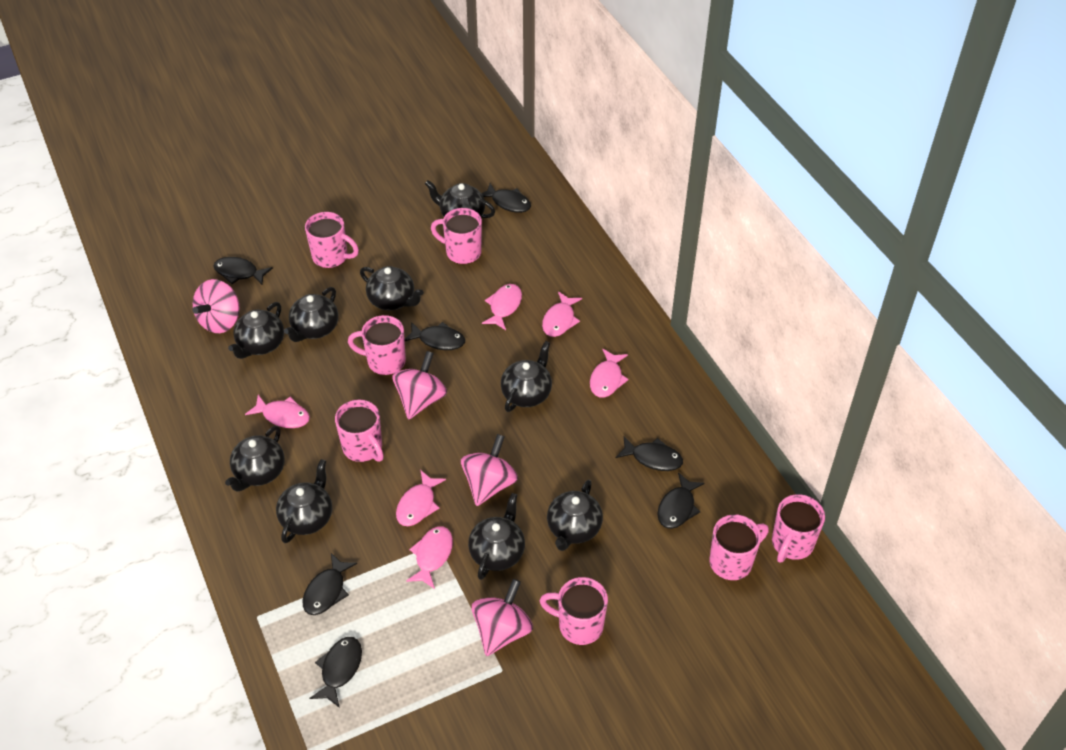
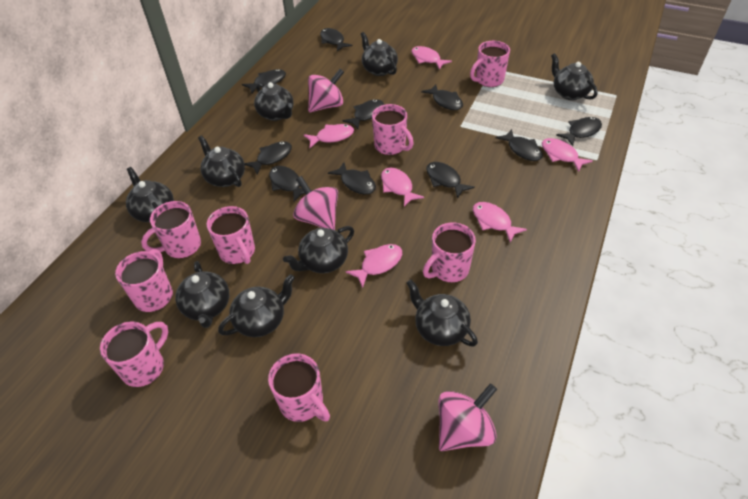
black fish: 7 -> 10
pink mug: 7 -> 8
pink spinning top: 4 -> 3

